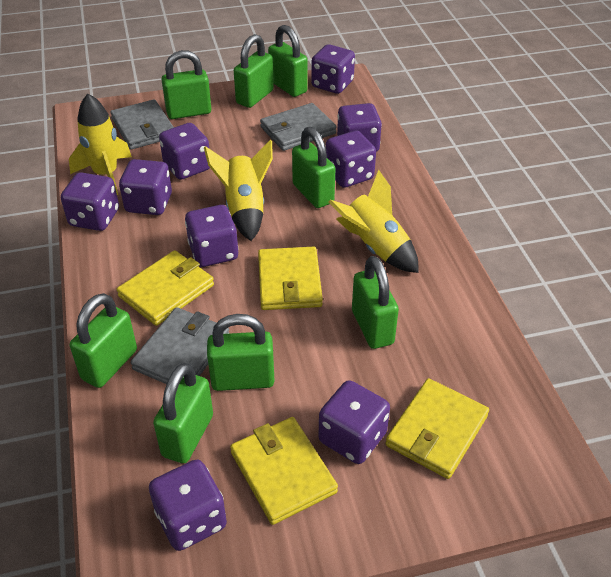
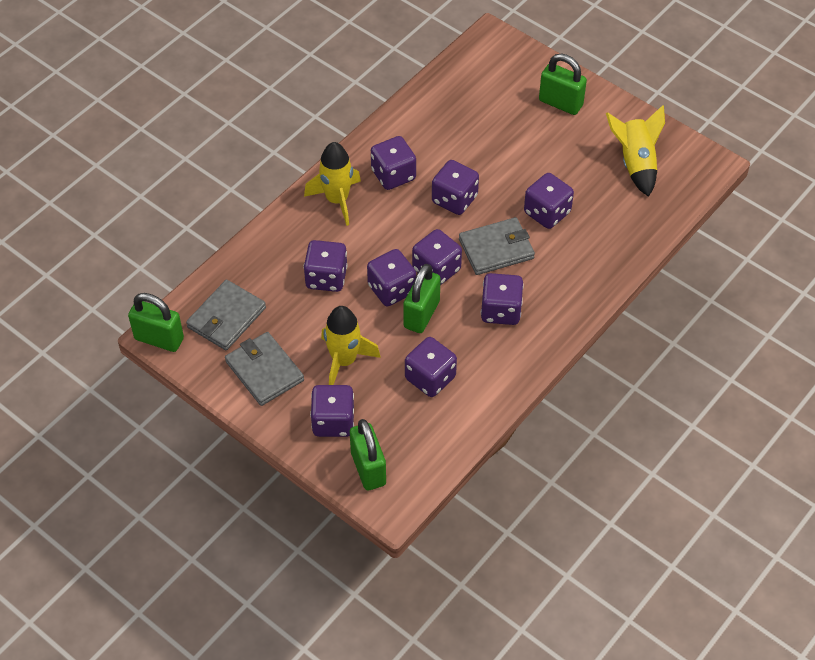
green padlock: 8 -> 4
yellow wallet: 4 -> 0

